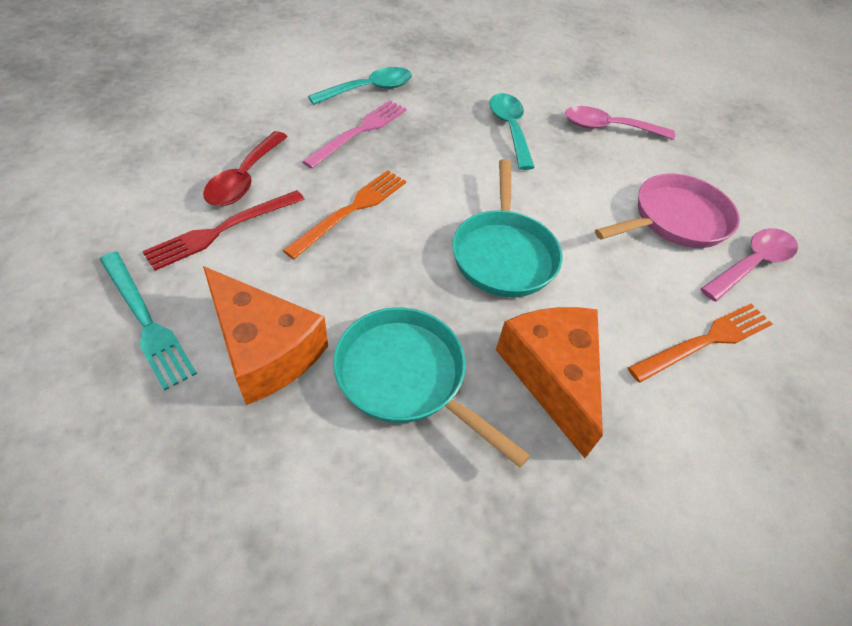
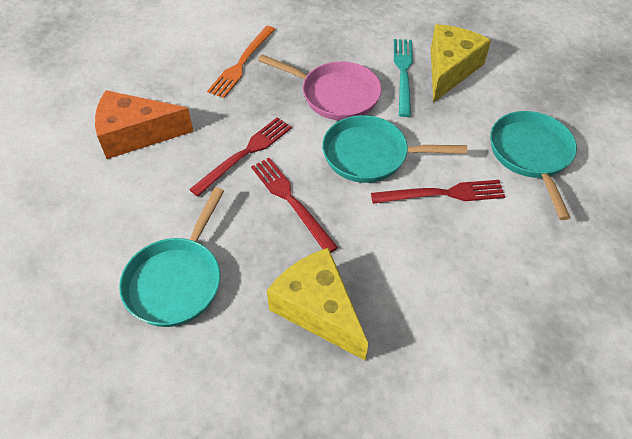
orange cheese: 2 -> 1
orange fork: 2 -> 1
pink fork: 1 -> 0
pink spoon: 2 -> 0
red fork: 1 -> 3
red spoon: 1 -> 0
turquoise pan: 2 -> 3
turquoise spoon: 2 -> 0
yellow cheese: 0 -> 2

